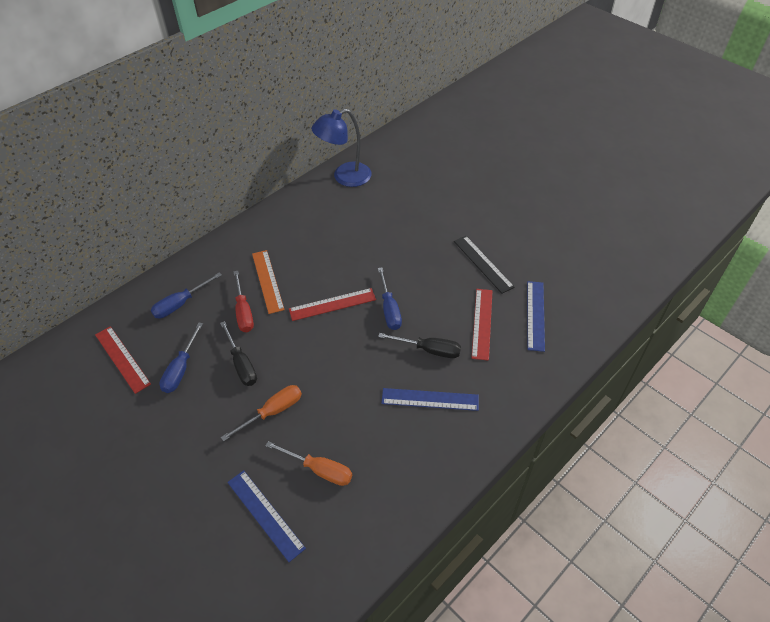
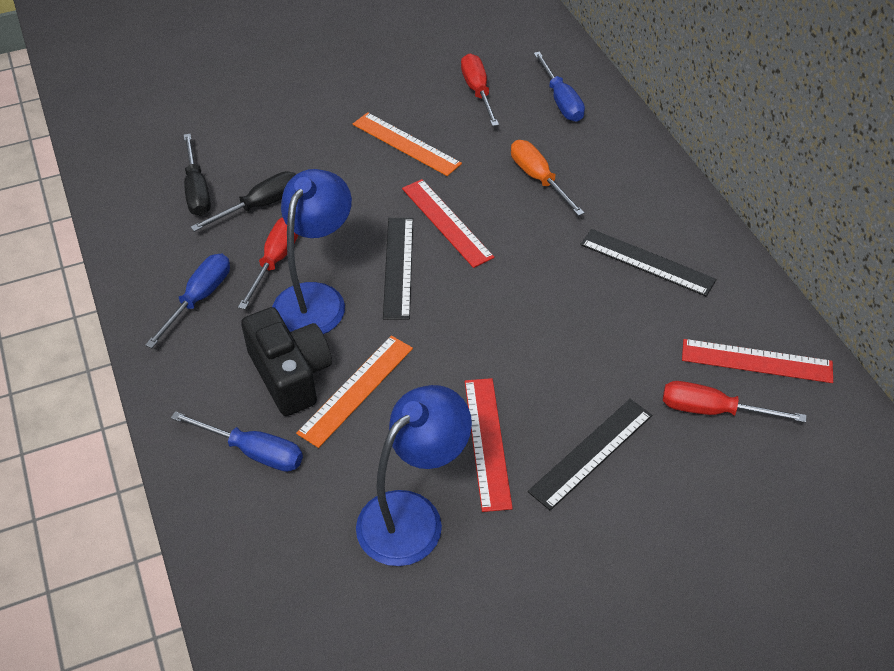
black camera: 0 -> 1
black ruler: 1 -> 3
blue lamp: 1 -> 2
blue ruler: 3 -> 0
orange ruler: 1 -> 2
orange screwdriver: 2 -> 1
red screwdriver: 1 -> 3

